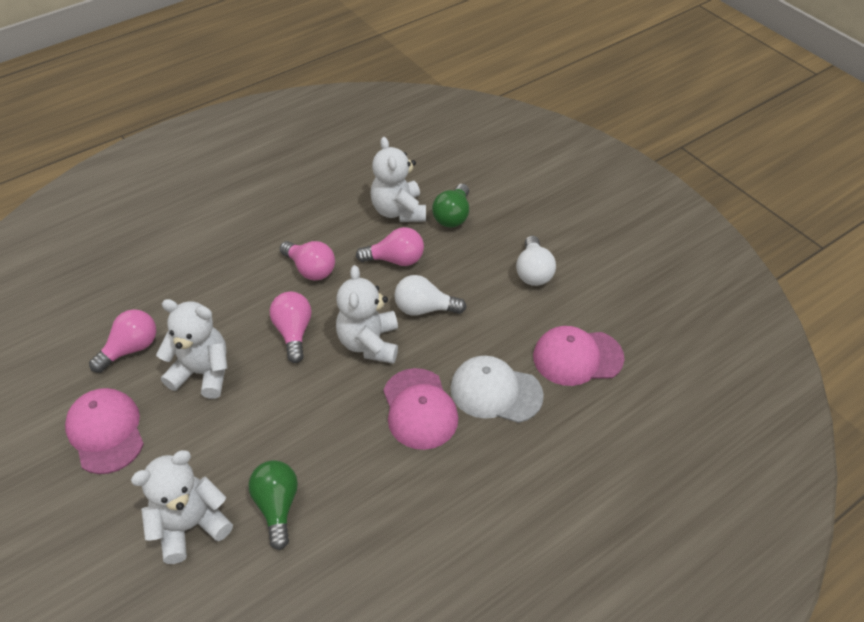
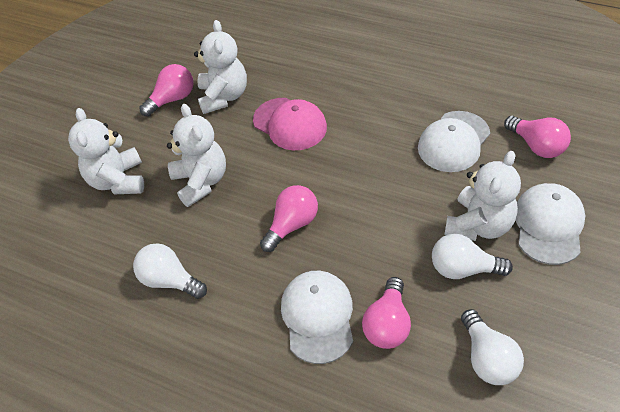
green light bulb: 2 -> 0
pink cap: 3 -> 1
white cap: 1 -> 3
white light bulb: 2 -> 3

